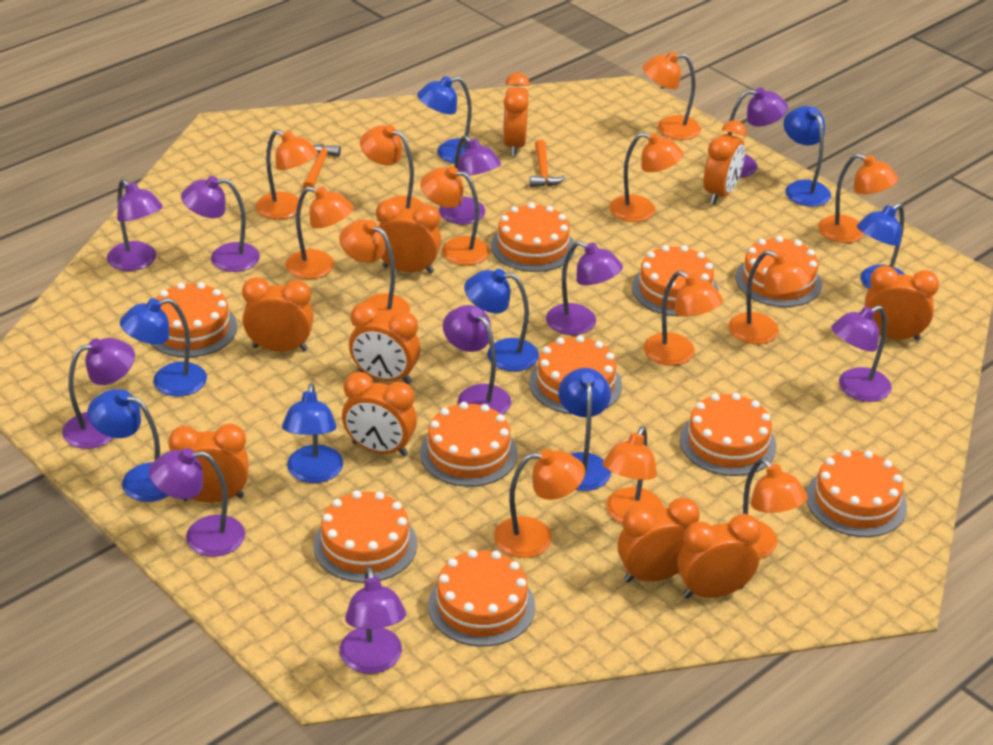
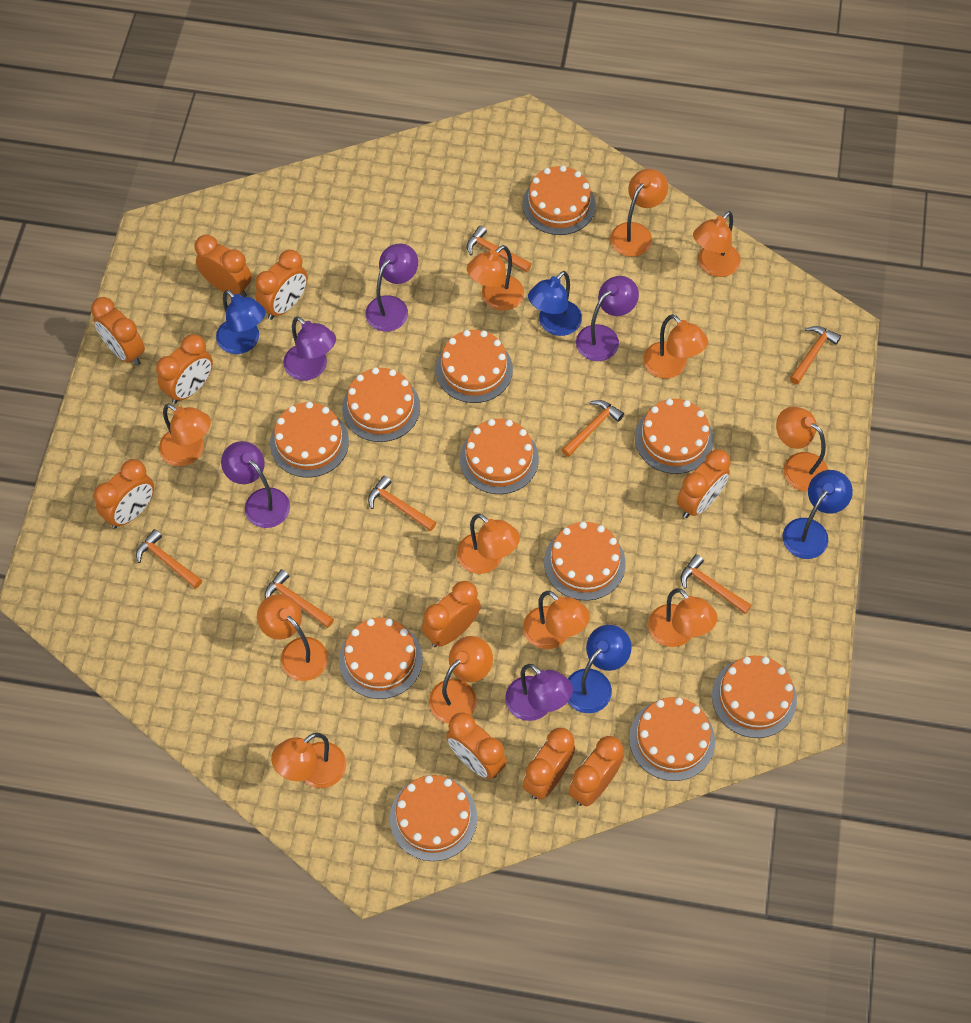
blue lamp: 8 -> 4
orange cake: 10 -> 11
orange hammer: 2 -> 7
orange lamp: 13 -> 12
purple lamp: 10 -> 5

